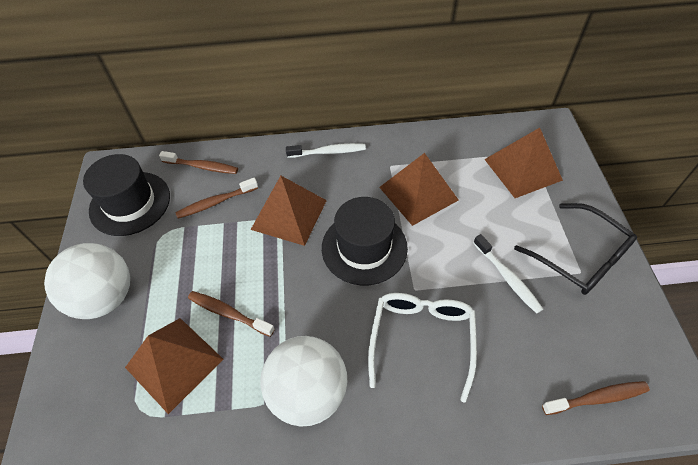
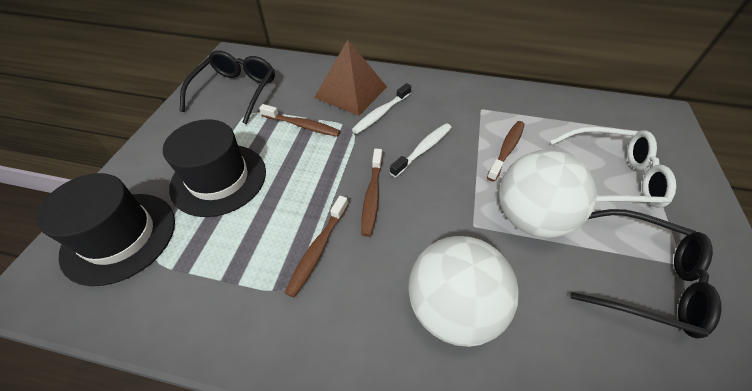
black glasses: 1 -> 2
brown pyramid: 4 -> 1

